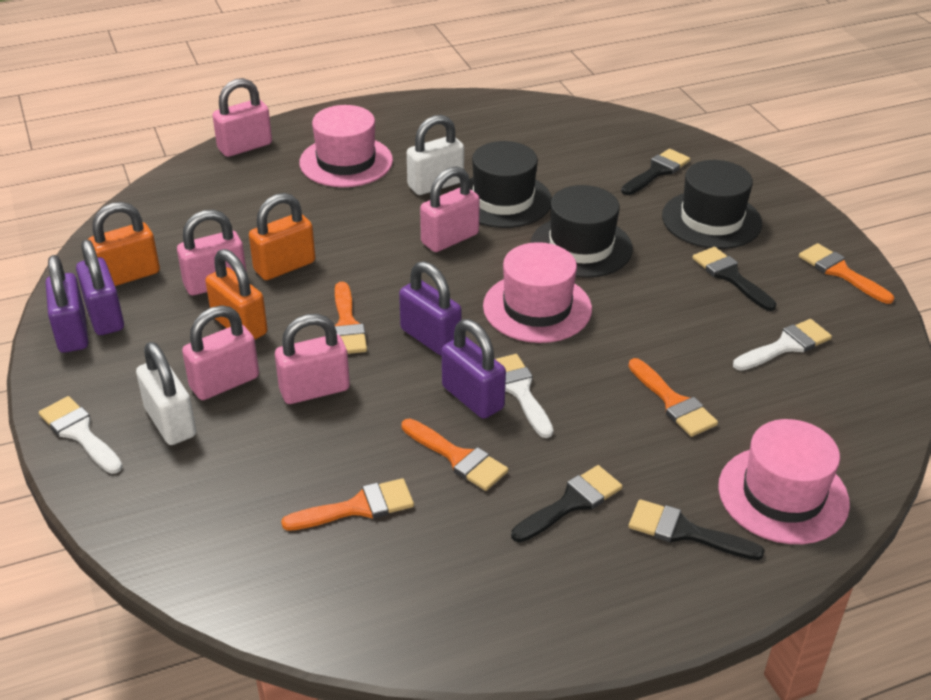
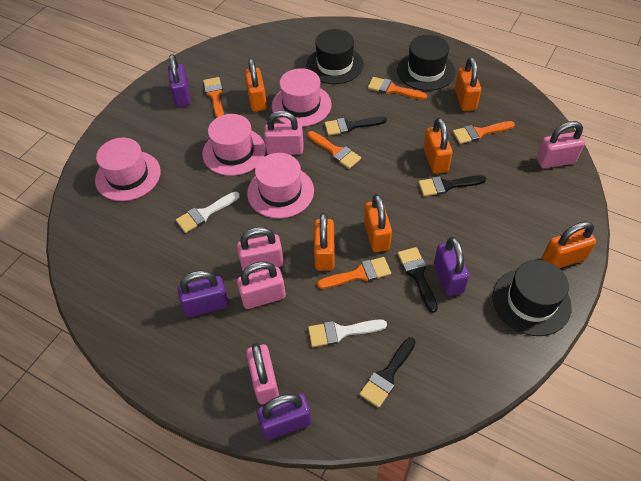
orange padlock: 3 -> 6
pink hat: 3 -> 4
white brush: 3 -> 2
white padlock: 2 -> 0

